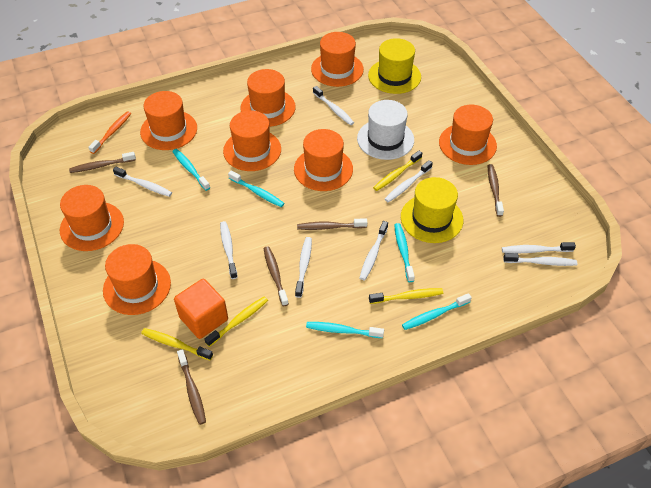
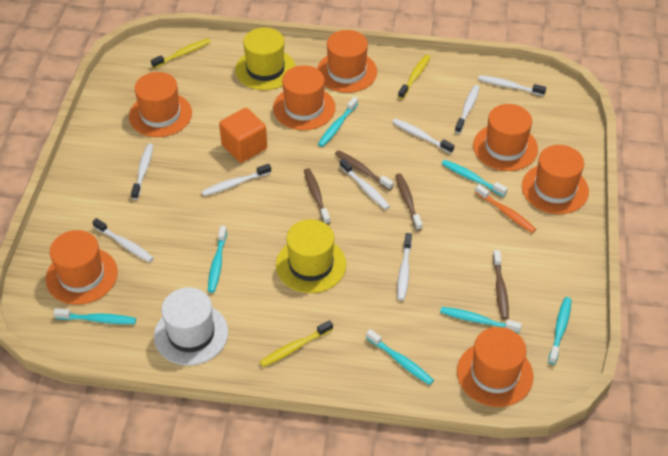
brown toothbrush: 5 -> 4
orange hat: 8 -> 7
turquoise toothbrush: 5 -> 7
yellow toothbrush: 4 -> 3

